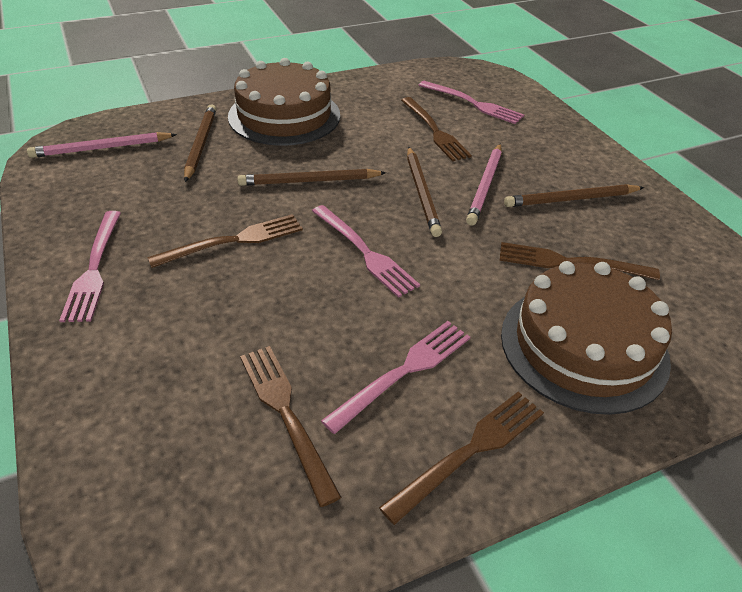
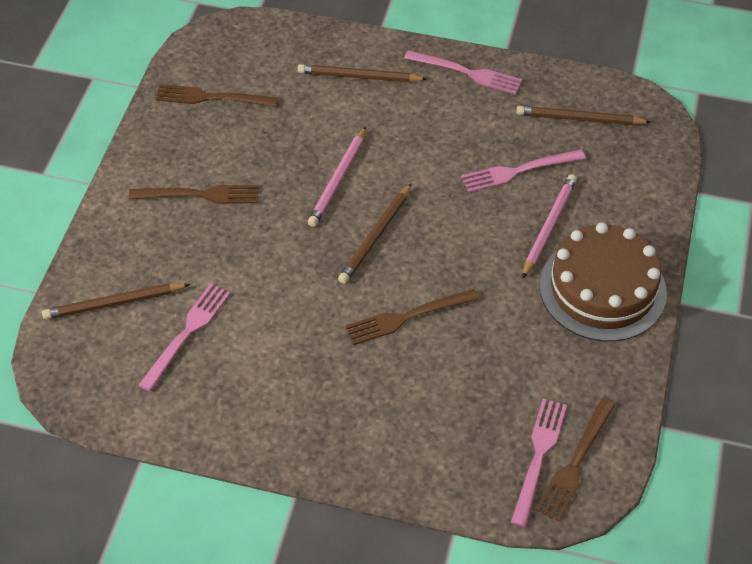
brown cake: 2 -> 1
brown fork: 5 -> 4

